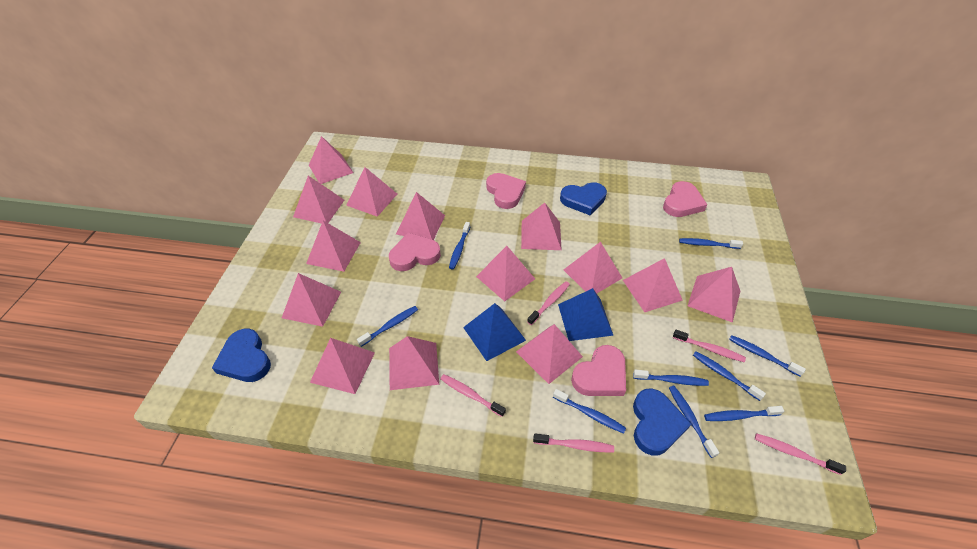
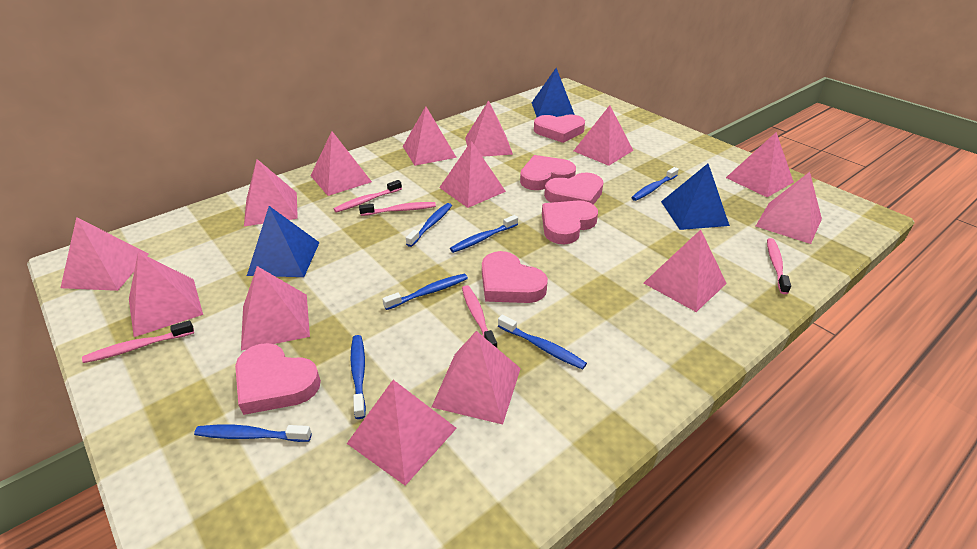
blue heart: 3 -> 0
blue pyramid: 2 -> 3
blue toothbrush: 9 -> 7
pink heart: 4 -> 6

